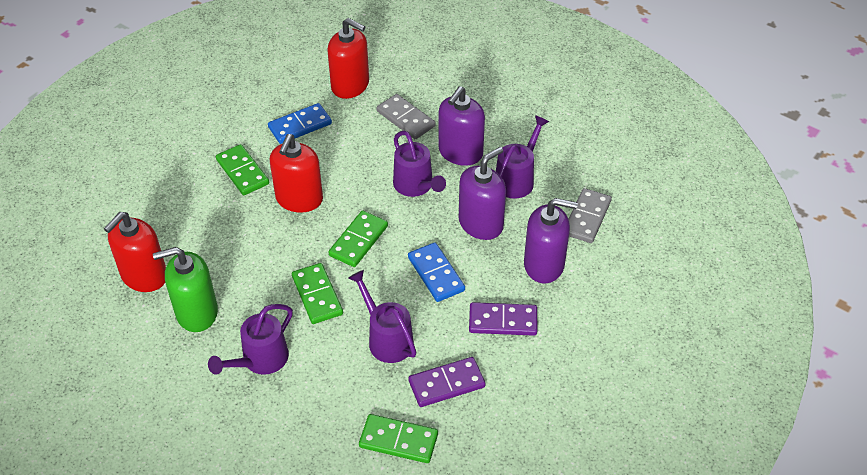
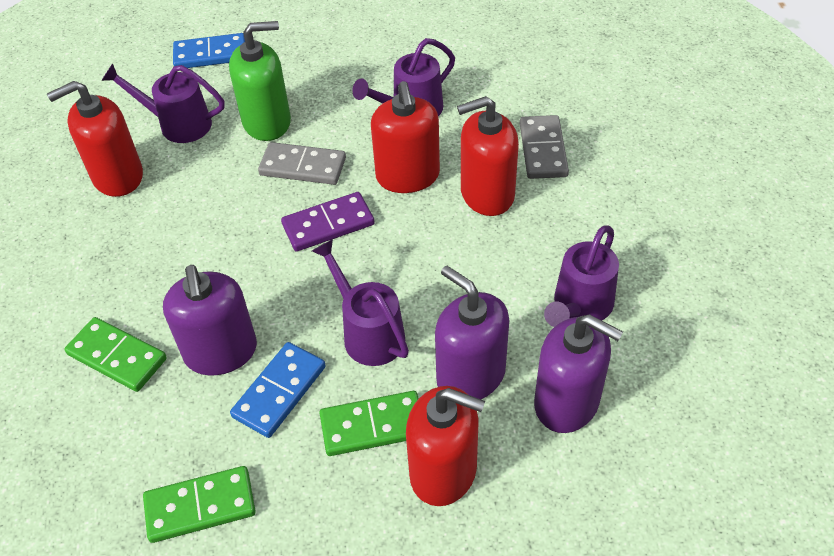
green domino: 4 -> 3
purple domino: 2 -> 1
red soap dispenser: 3 -> 4

